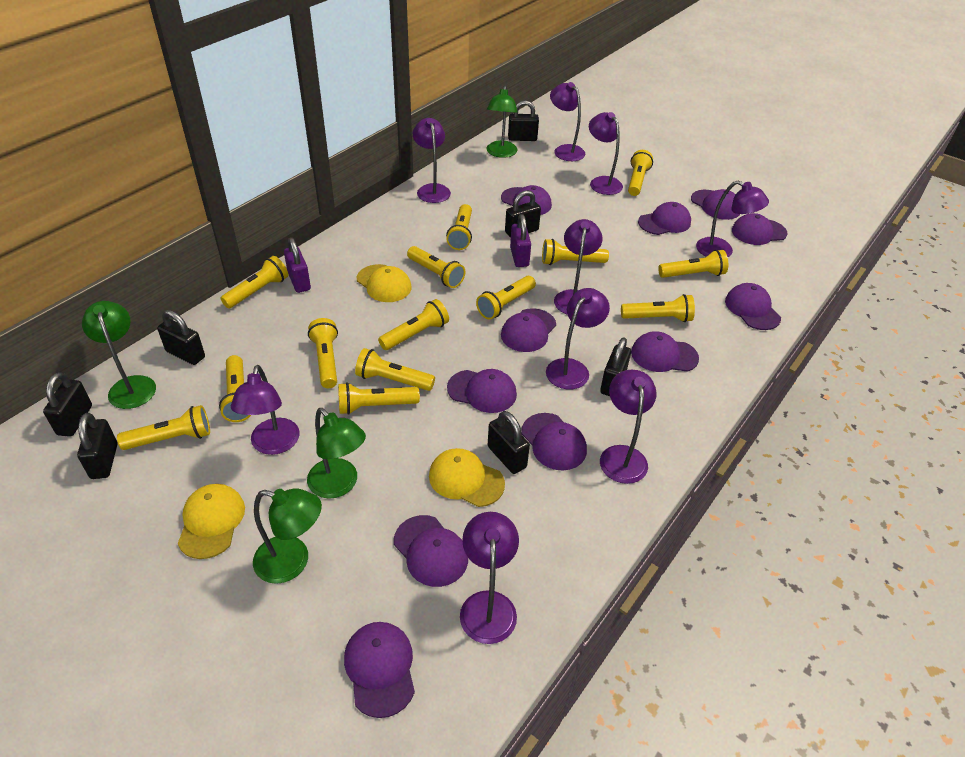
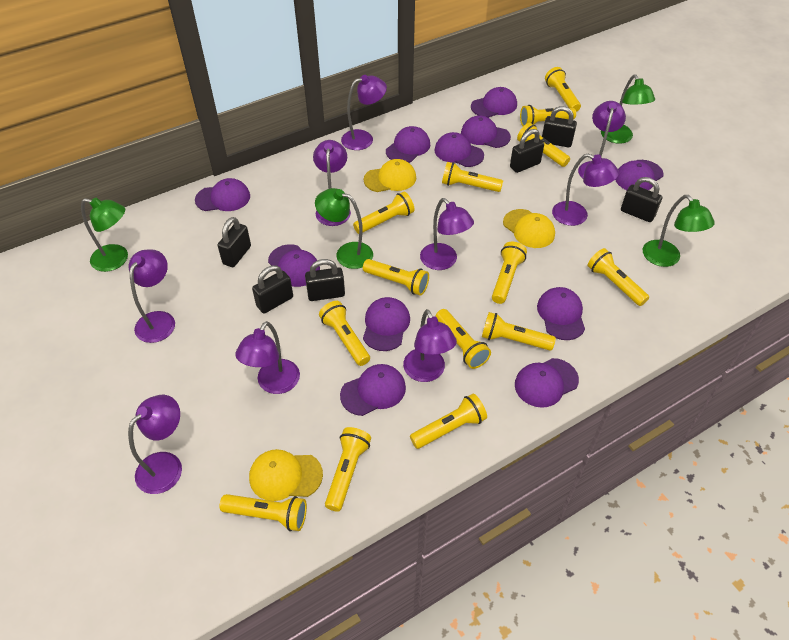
black padlock: 7 -> 6
purple padlock: 2 -> 0

